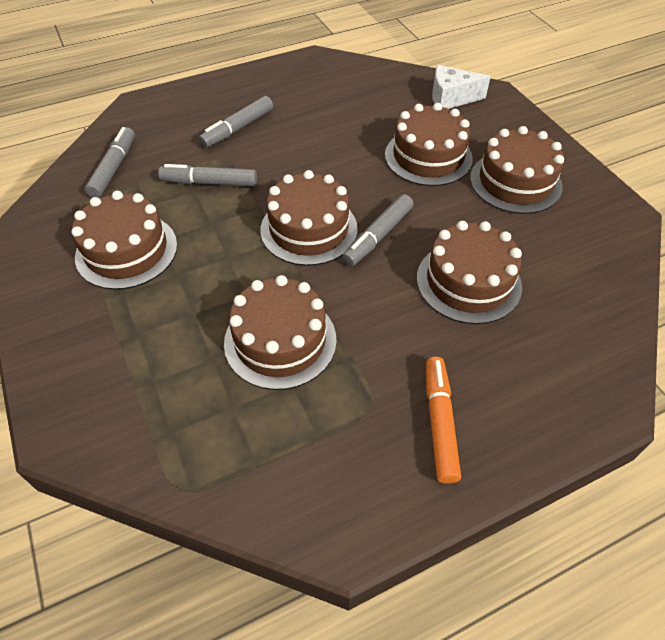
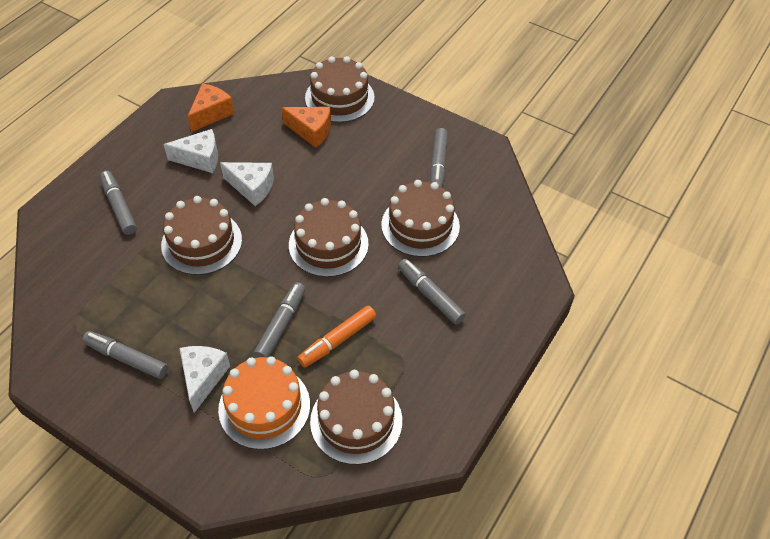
brown cake: 6 -> 5
grey marker: 4 -> 5
orange cake: 0 -> 1
orange cheese: 0 -> 2
white cheese: 1 -> 3

